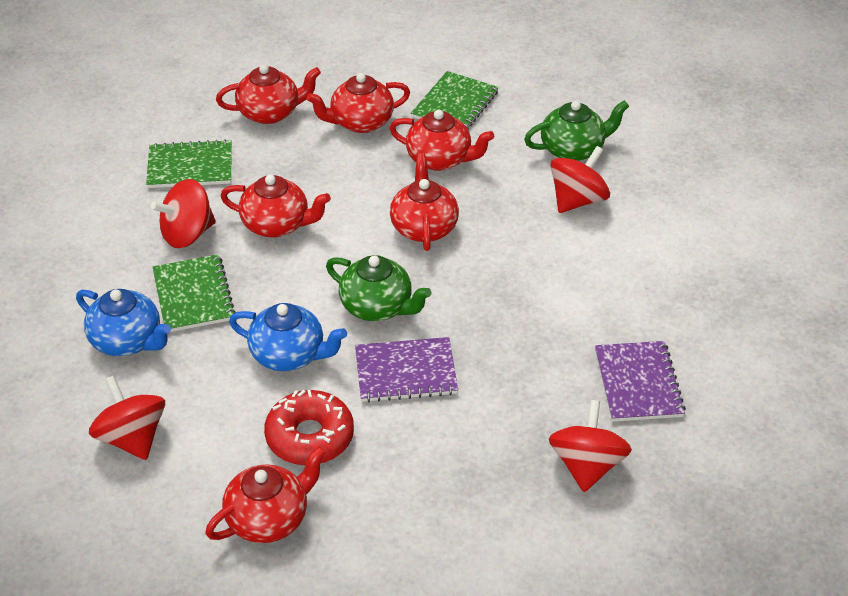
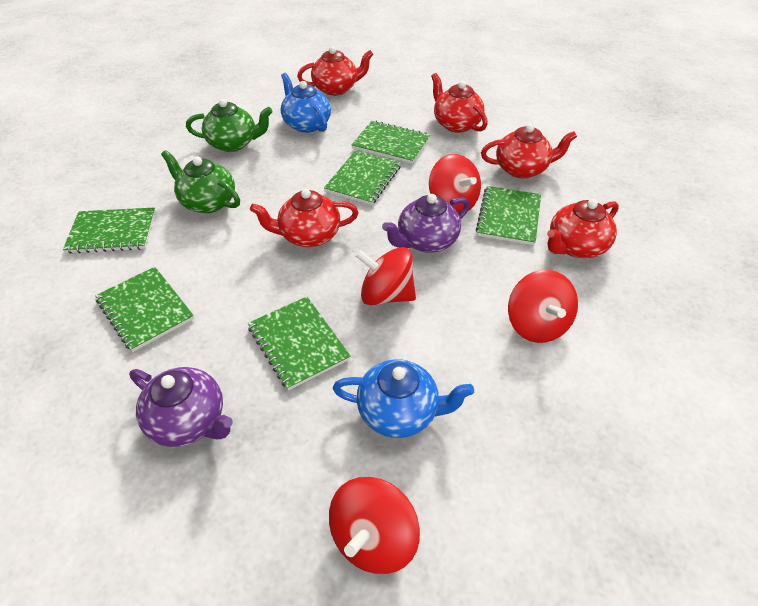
green notebook: 3 -> 6
purple notebook: 2 -> 0
purple teapot: 0 -> 2
red donut: 1 -> 0
red teapot: 6 -> 5

